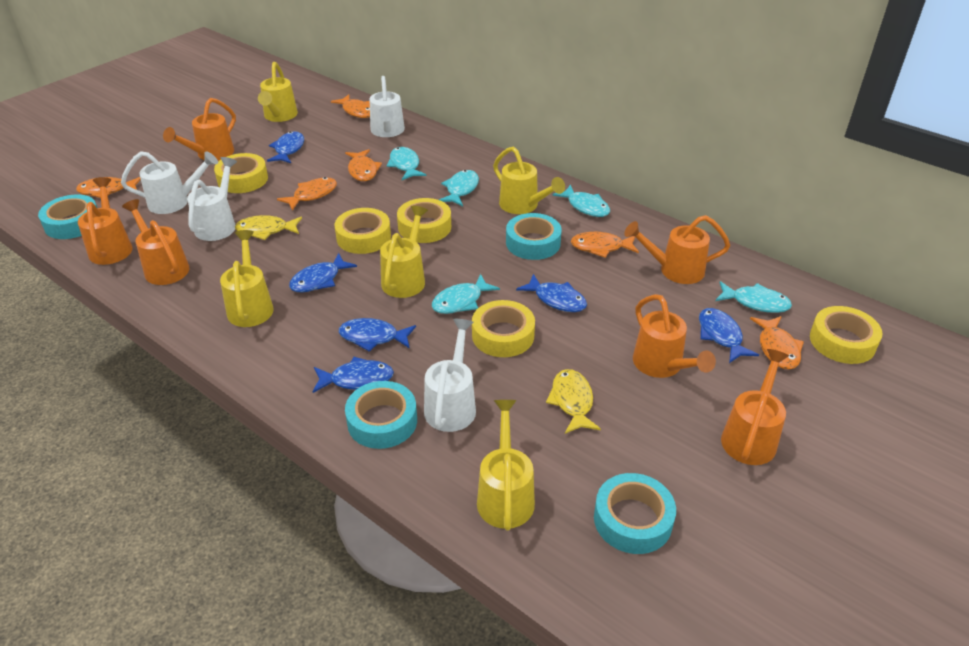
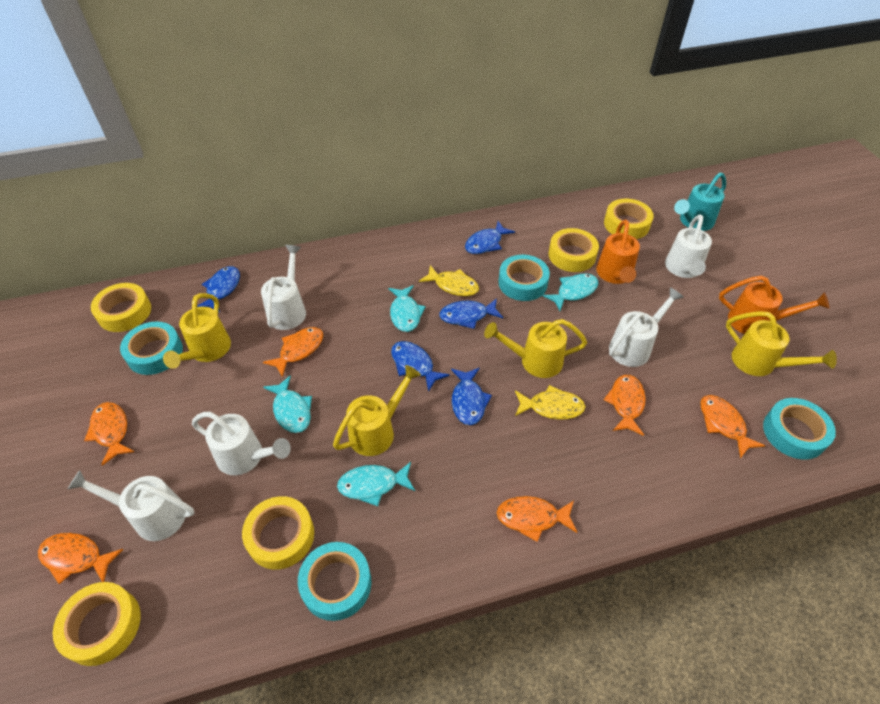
blue fish: 6 -> 5
orange watering can: 6 -> 2
turquoise fish: 5 -> 4
turquoise watering can: 0 -> 1
white watering can: 4 -> 5
yellow watering can: 5 -> 4

